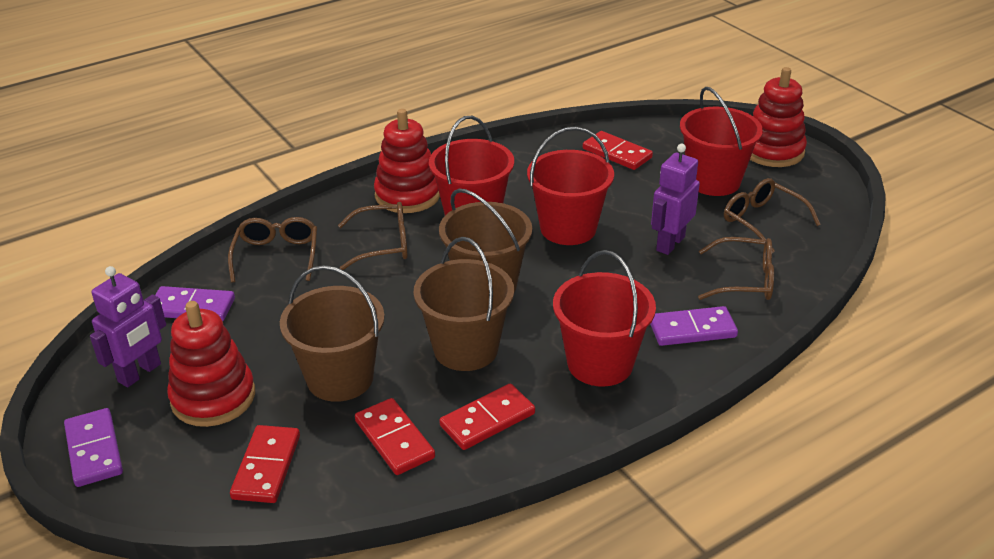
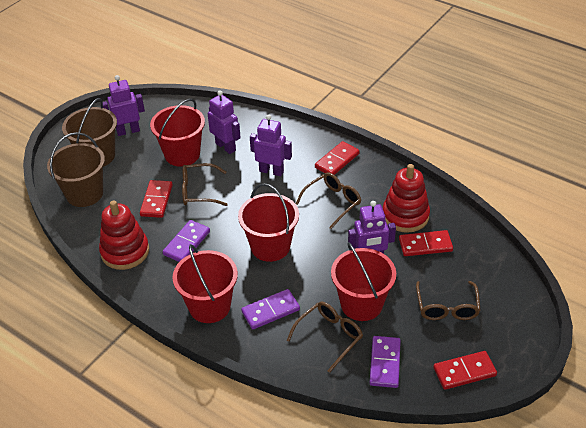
brown bucket: 3 -> 2
purple robot: 2 -> 4
red stacking toy: 3 -> 2

